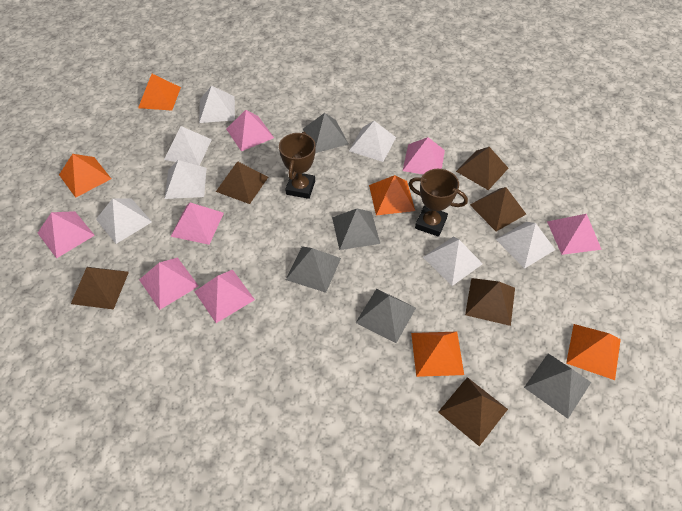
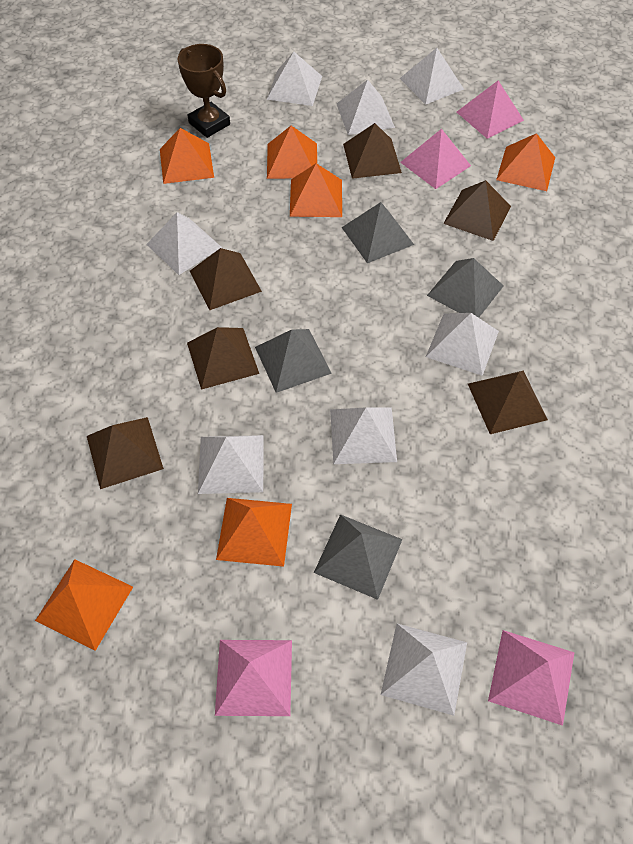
brown trophy: 2 -> 1
grey pyramid: 5 -> 4
orange pyramid: 5 -> 6
pink pyramid: 7 -> 4
white pyramid: 7 -> 8

